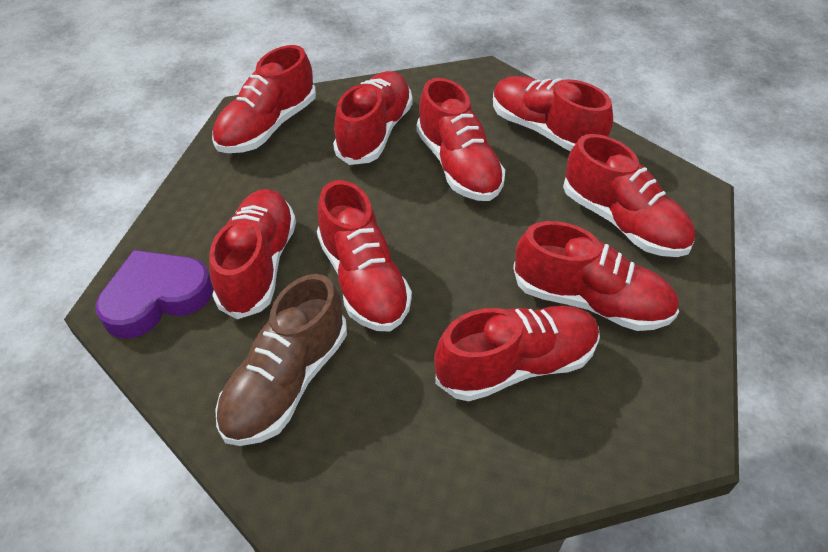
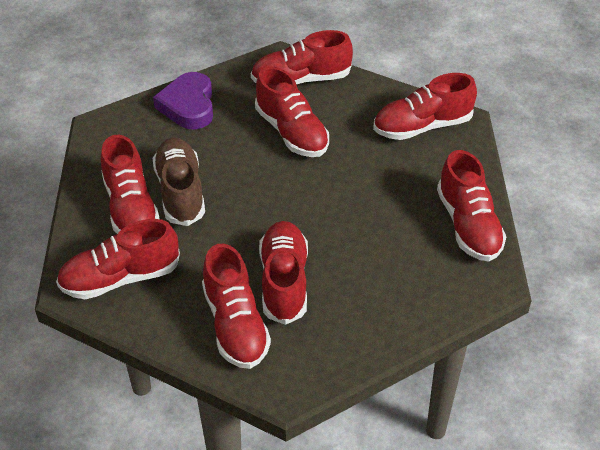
red shoe: 9 -> 8

